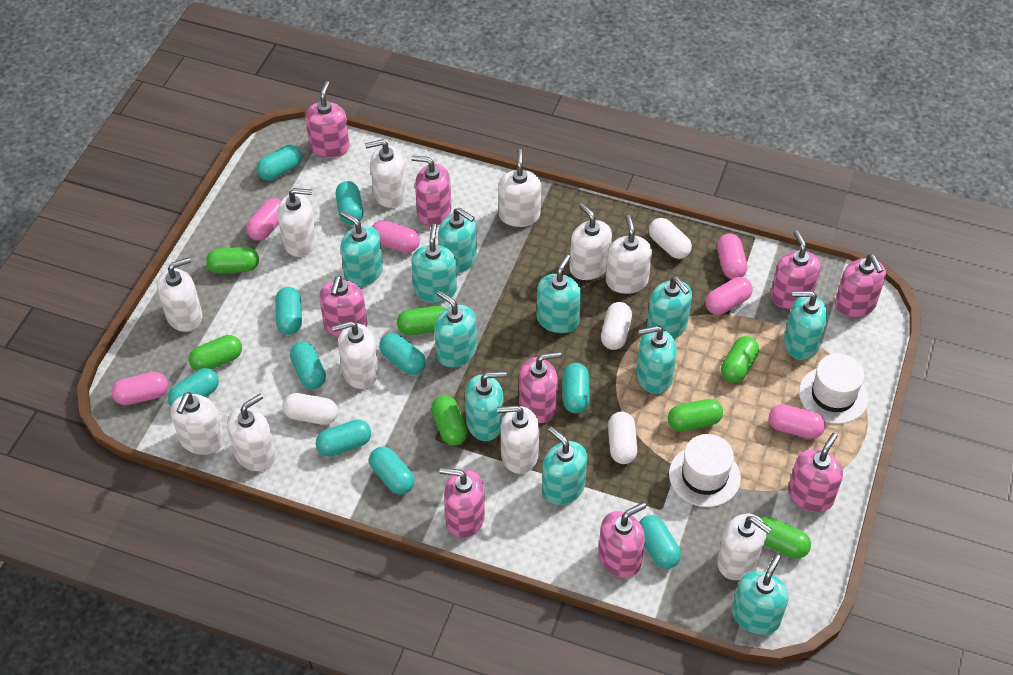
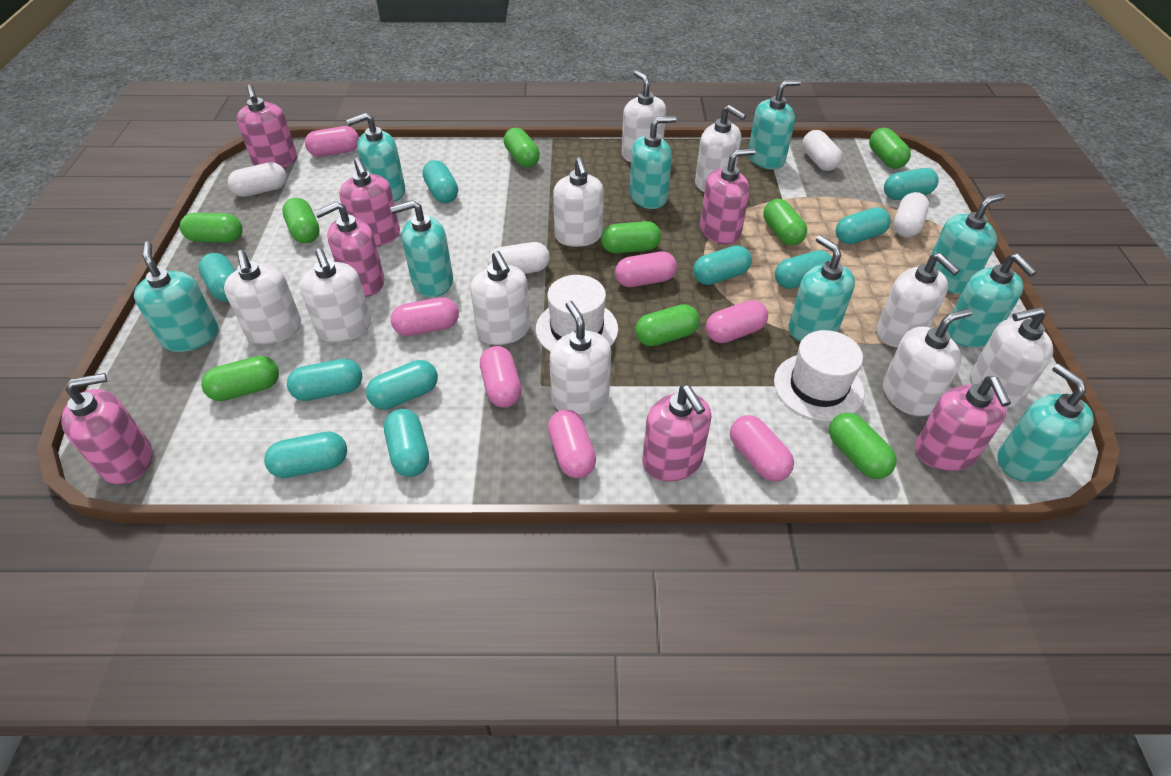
green capsule: 7 -> 9
pink capsule: 6 -> 7
pink soap dispenser: 9 -> 7
turquoise soap dispenser: 11 -> 9
white soap dispenser: 11 -> 10

